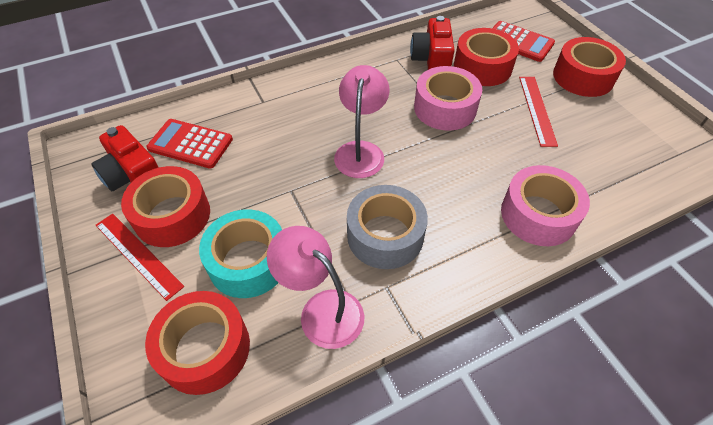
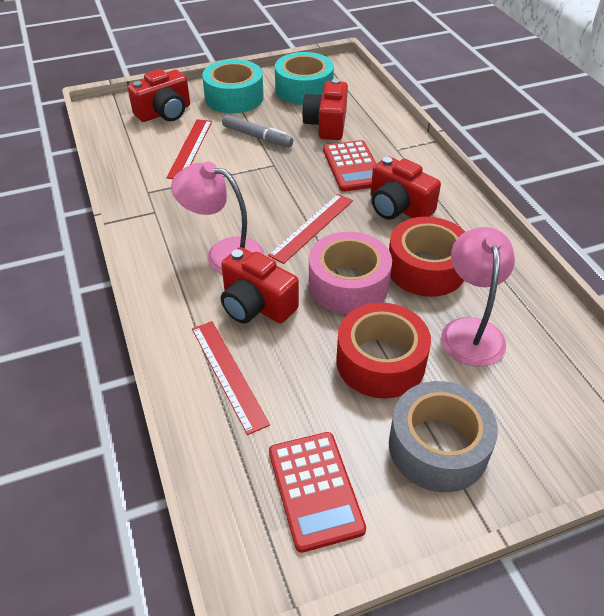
grey marker: 0 -> 1
pink tape: 2 -> 1
red camera: 2 -> 4
red ruler: 2 -> 3
red tape: 4 -> 2
turquoise tape: 1 -> 2

